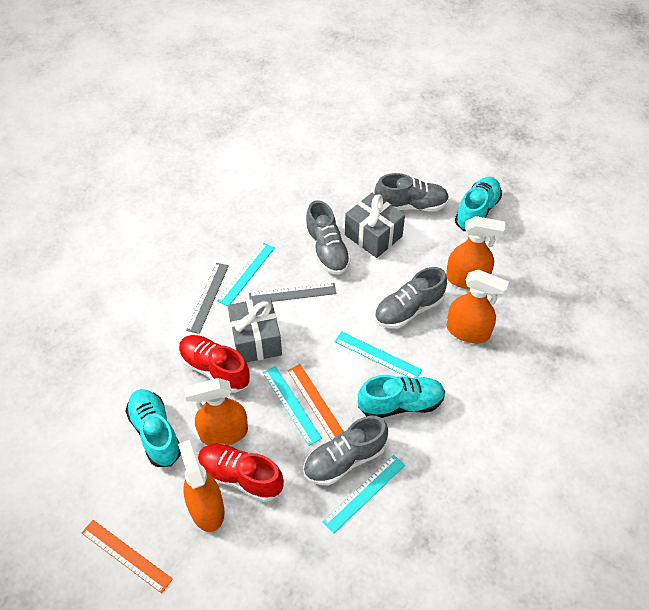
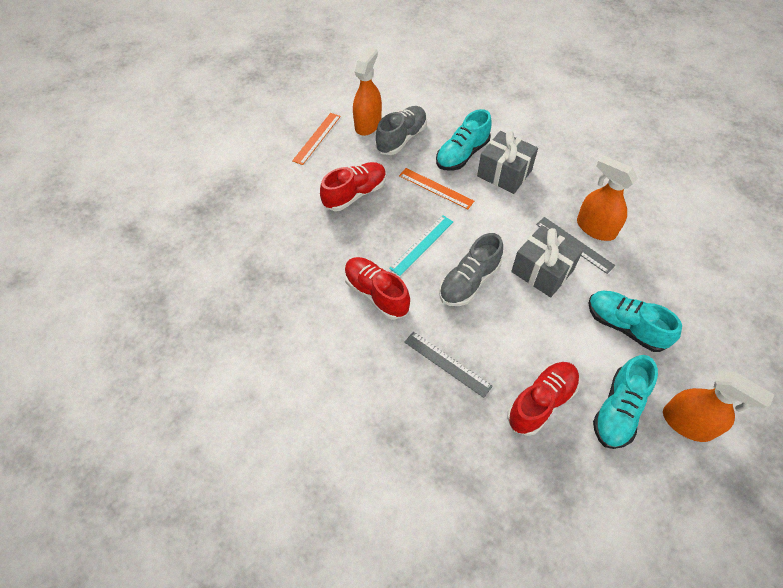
grey shoe: 4 -> 2
orange spray bottle: 4 -> 3
red shoe: 2 -> 3
turquoise ruler: 4 -> 1

